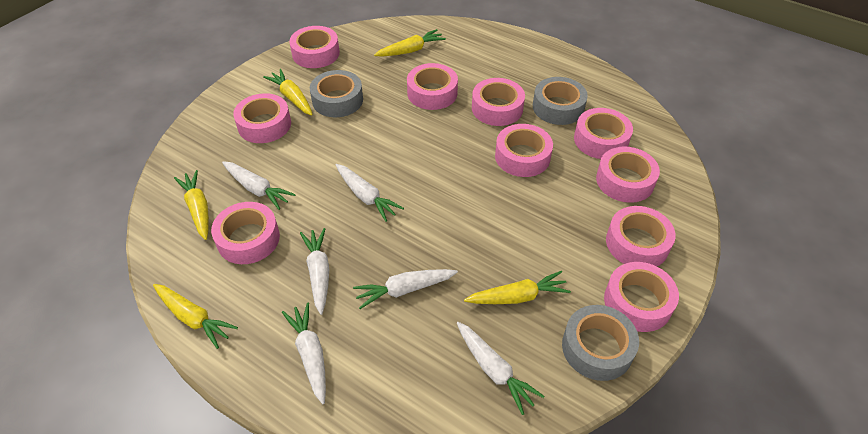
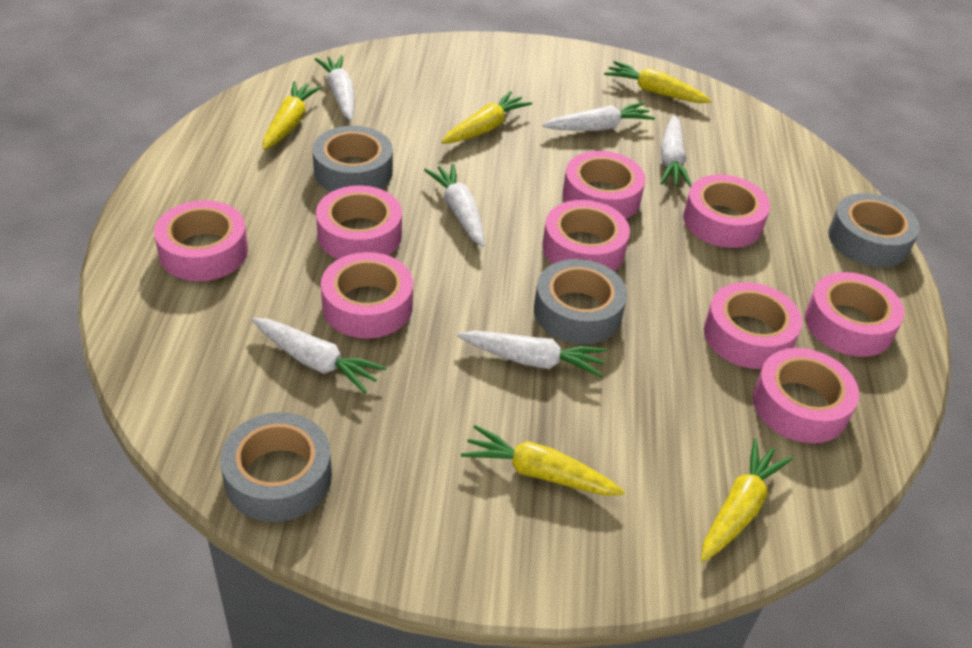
grey tape: 3 -> 4
pink tape: 10 -> 9

